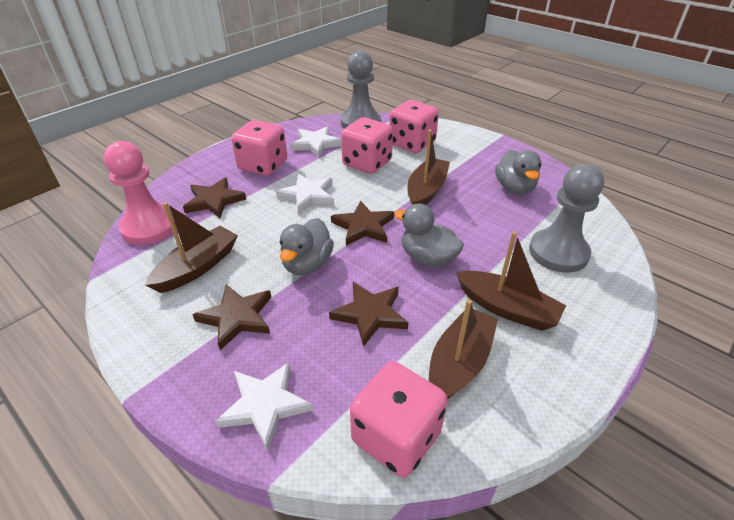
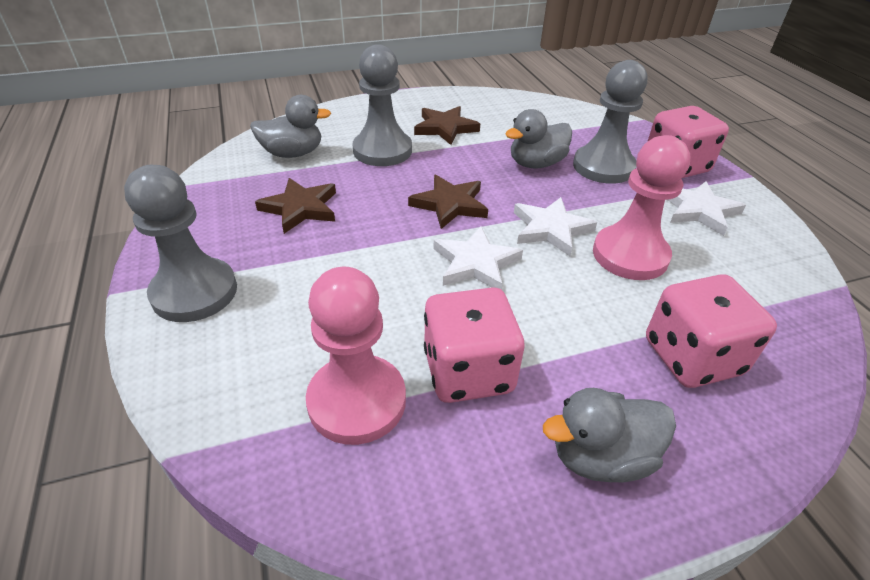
brown boat: 4 -> 0
brown star: 4 -> 3
grey pawn: 2 -> 3
pink dice: 4 -> 3
pink pawn: 1 -> 2

